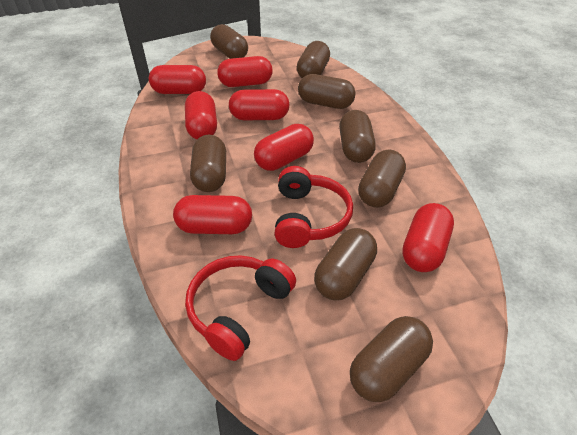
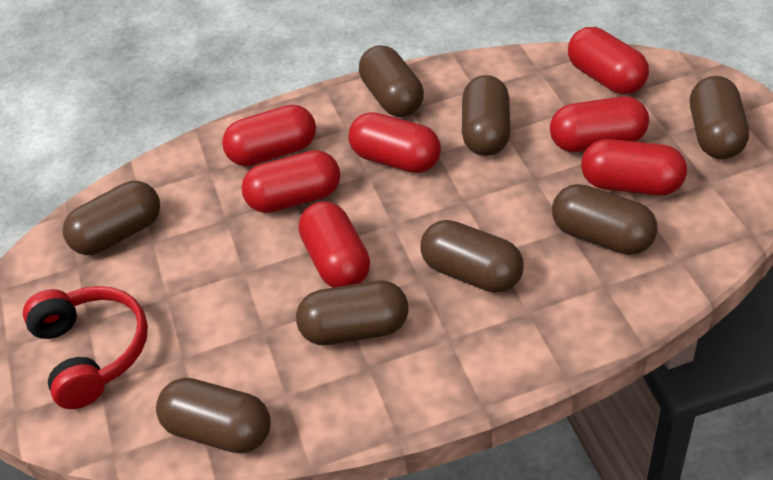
red headphones: 2 -> 1

